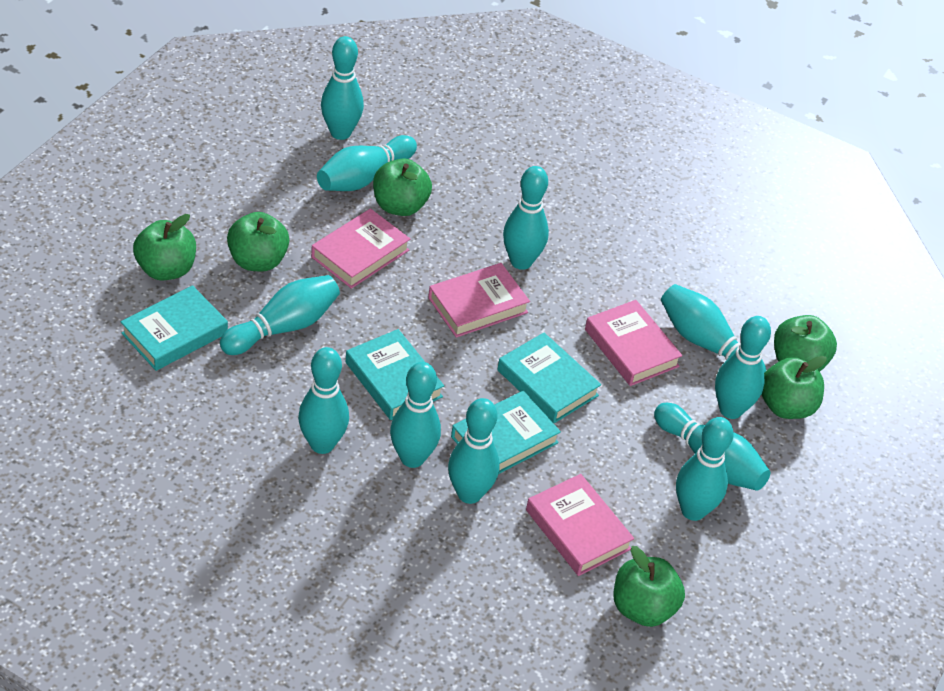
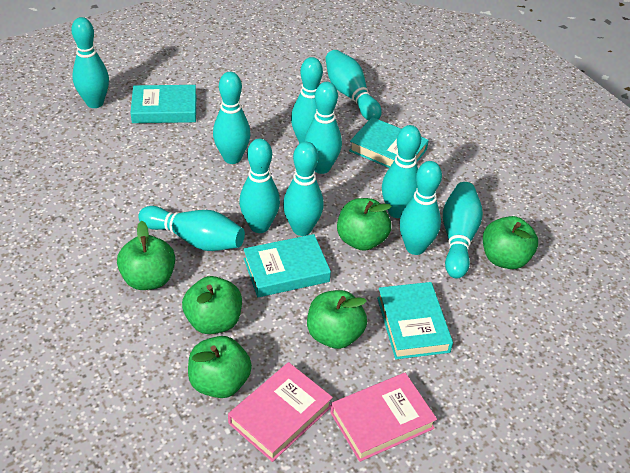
pink book: 4 -> 2

